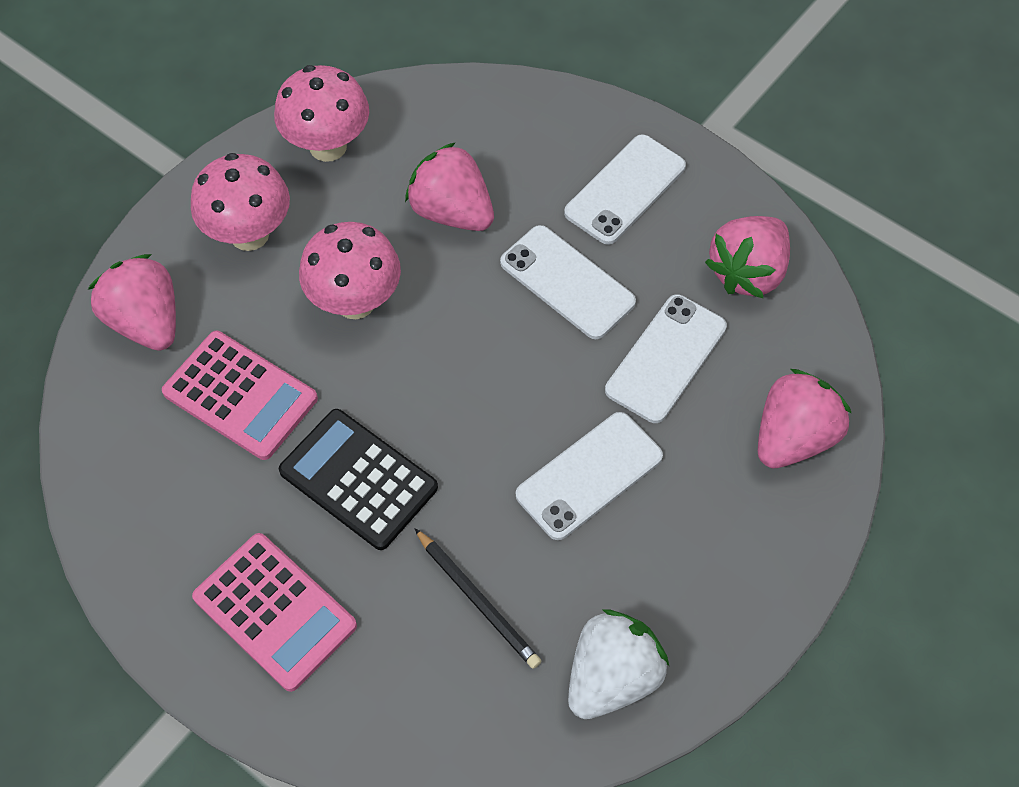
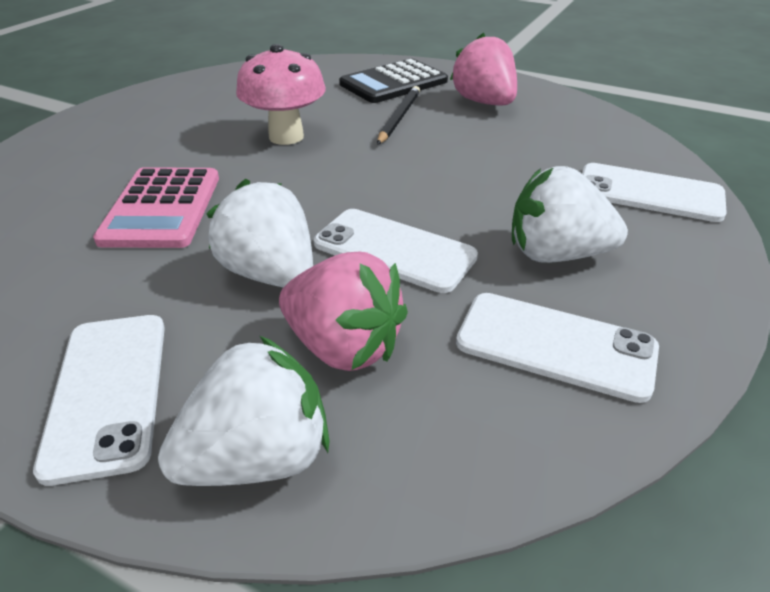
pink calculator: 2 -> 1
pink mushroom: 3 -> 1
pink strawberry: 4 -> 2
white strawberry: 1 -> 3

